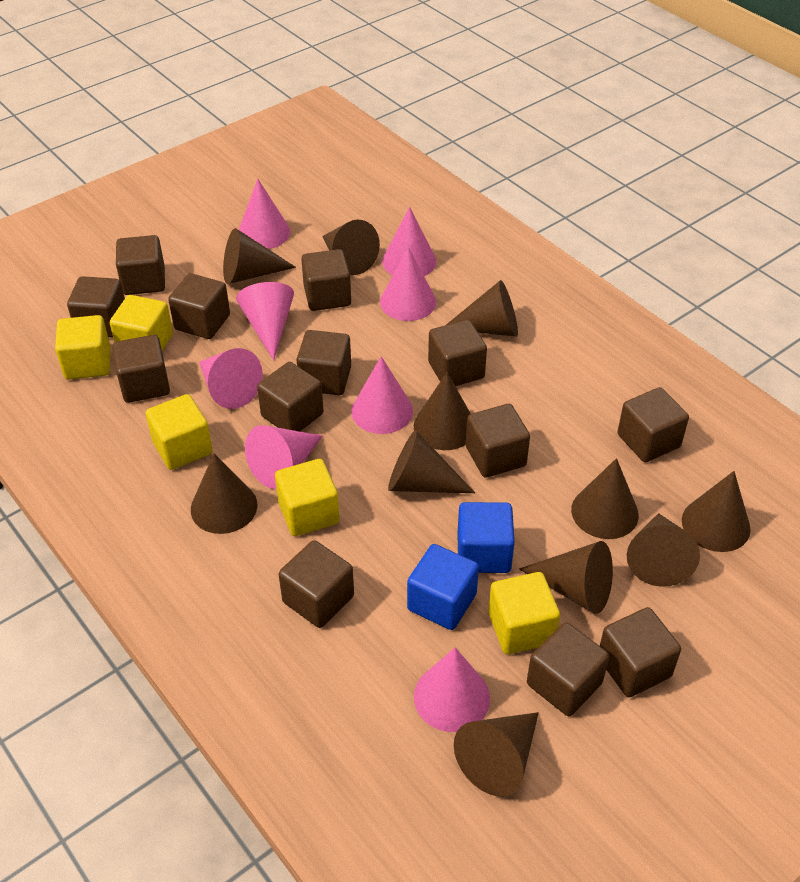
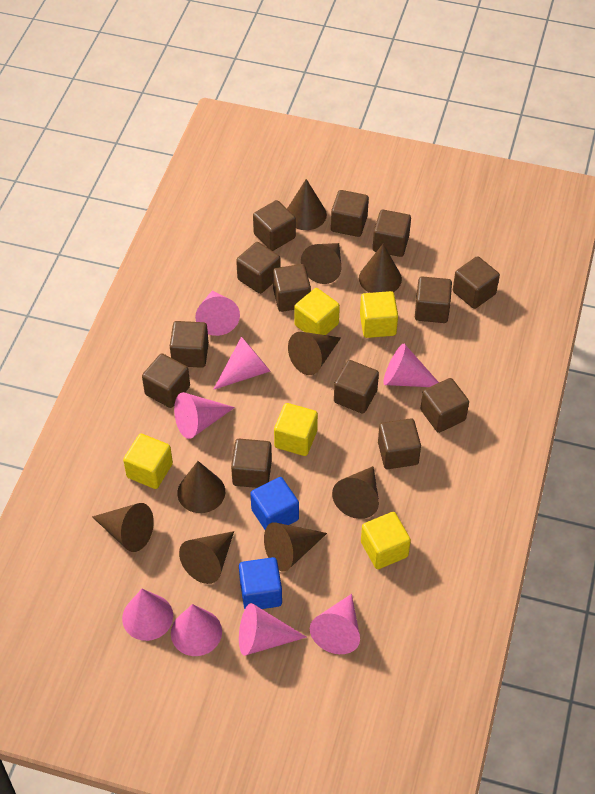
brown cone: 11 -> 9

